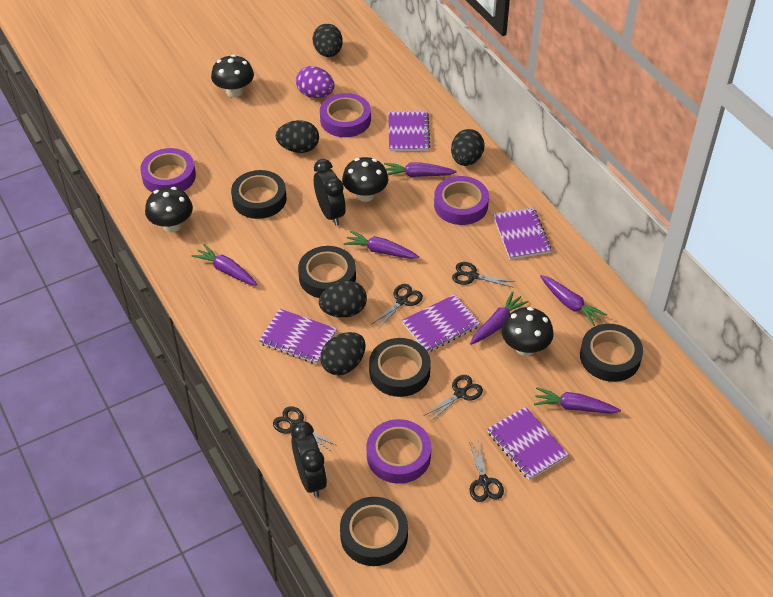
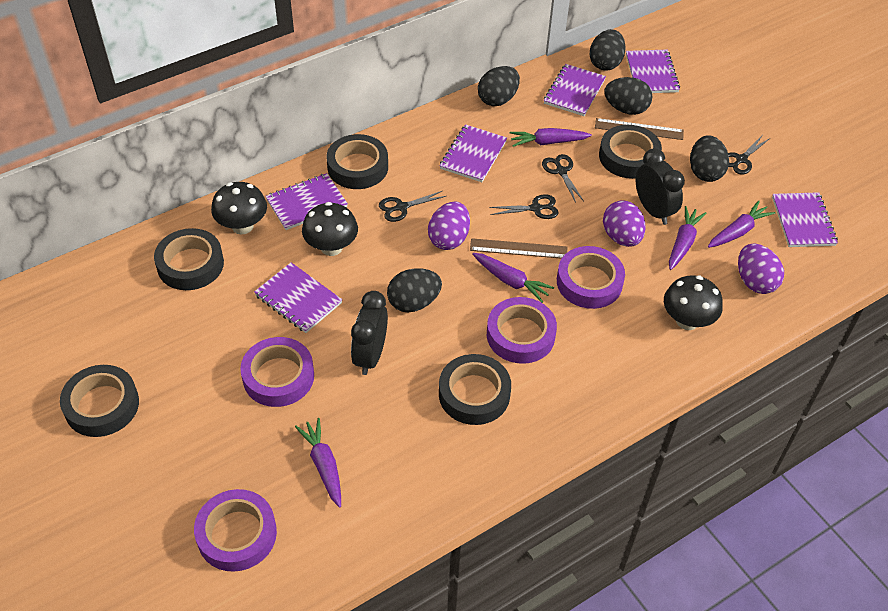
black mushroom: 4 -> 3
black scissors: 5 -> 4
brown ruler: 0 -> 2
purple carrot: 6 -> 5
purple egg: 1 -> 3
purple notebook: 5 -> 6

